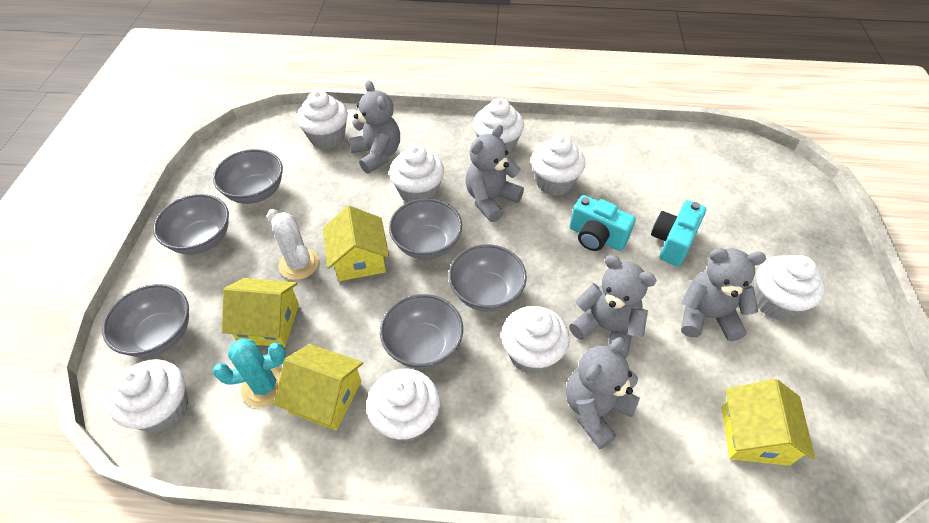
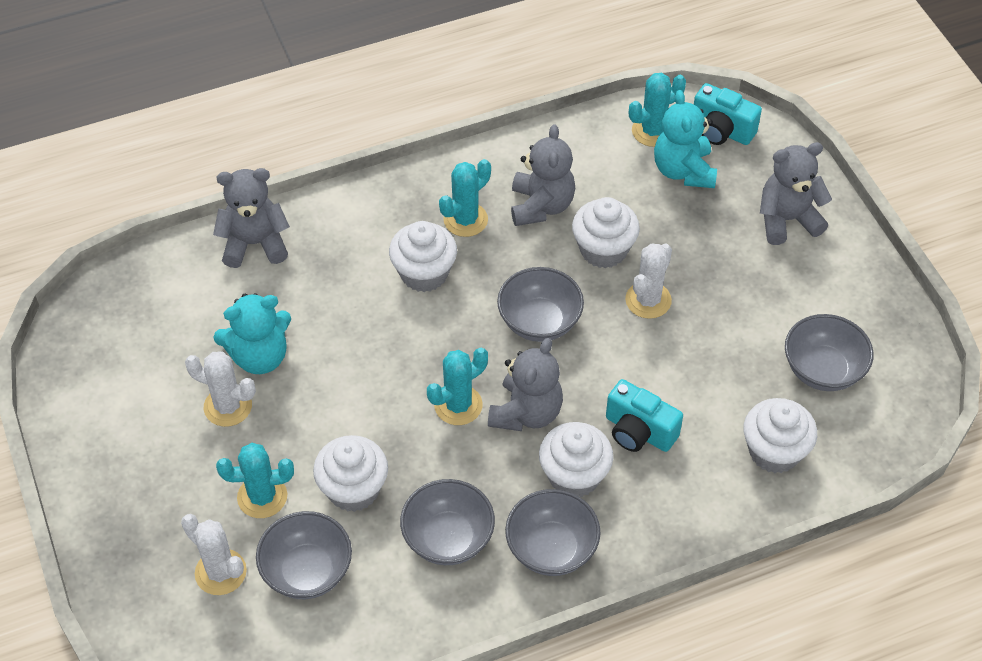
grey bowl: 6 -> 5
grey teddy bear: 5 -> 4
turquoise cactus: 1 -> 4
turquoise teddy bear: 0 -> 2
white cactus: 1 -> 3
white cupcake: 8 -> 5
yellow house: 4 -> 0

